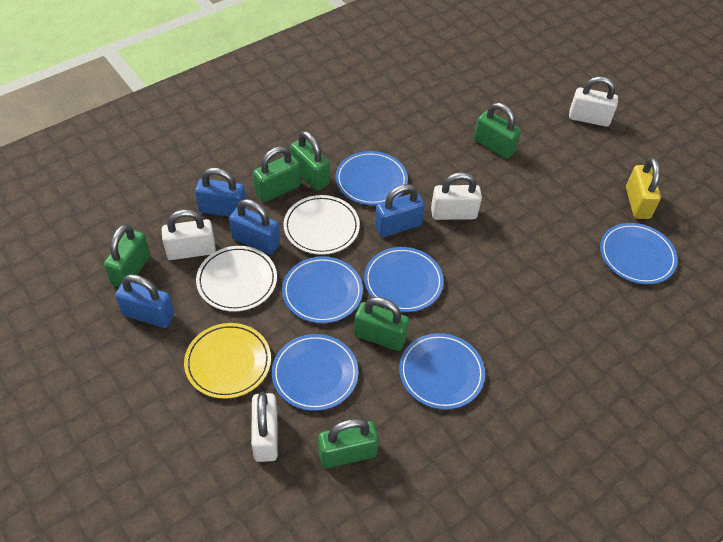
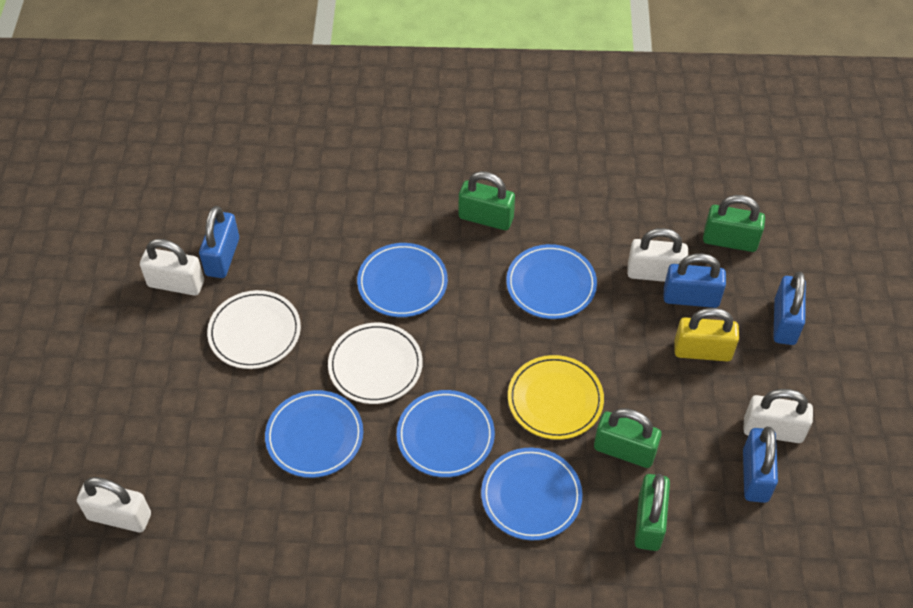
blue plate: 6 -> 5
green padlock: 6 -> 4

